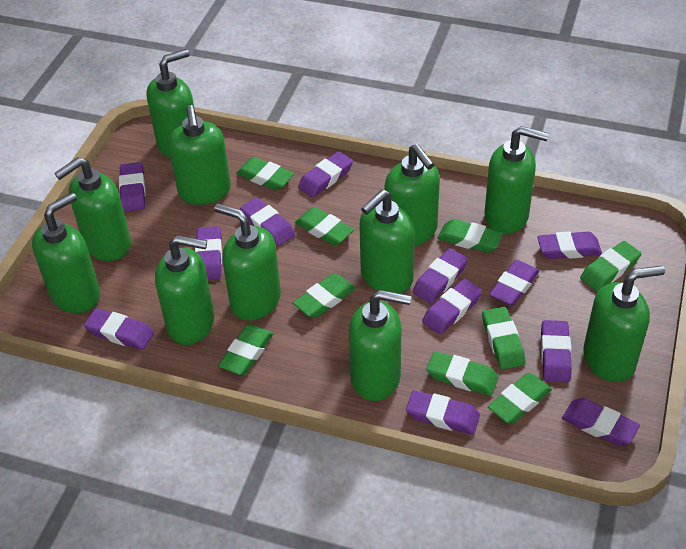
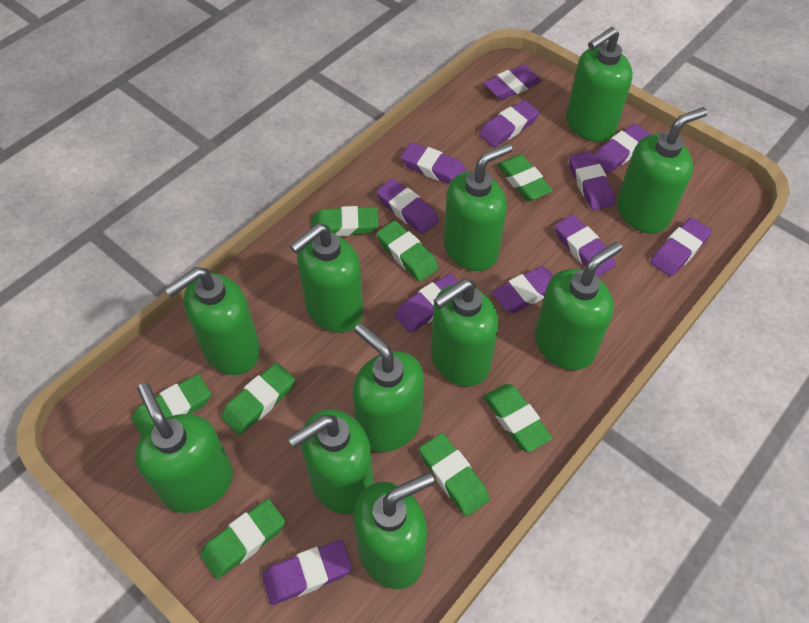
green eraser: 9 -> 8
purple eraser: 12 -> 11

